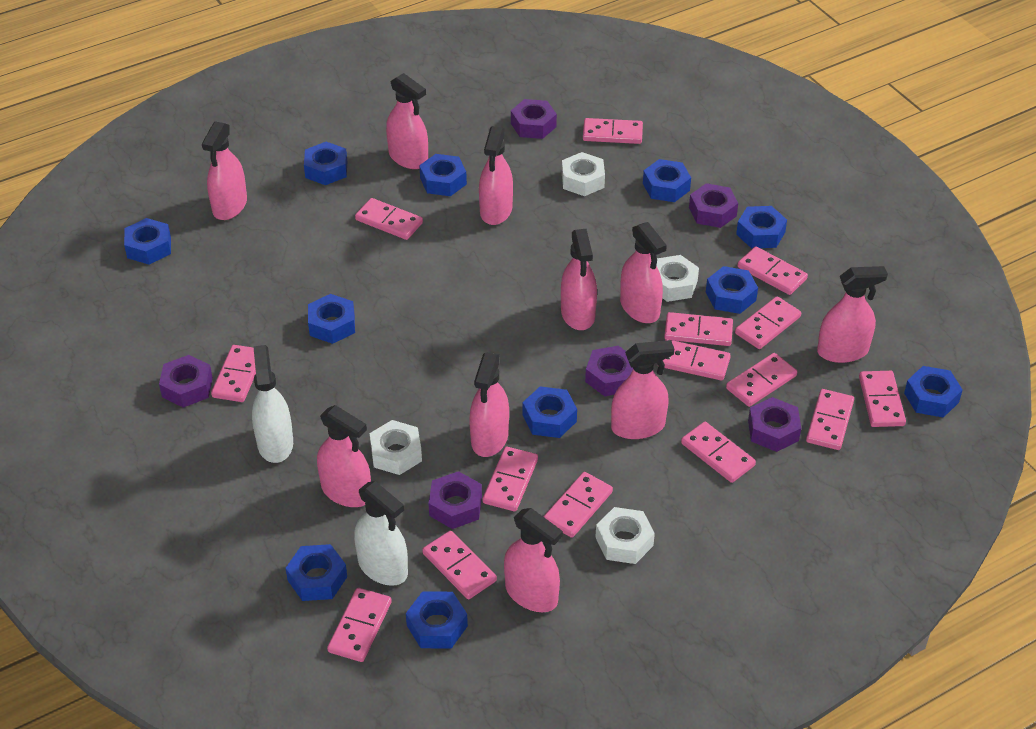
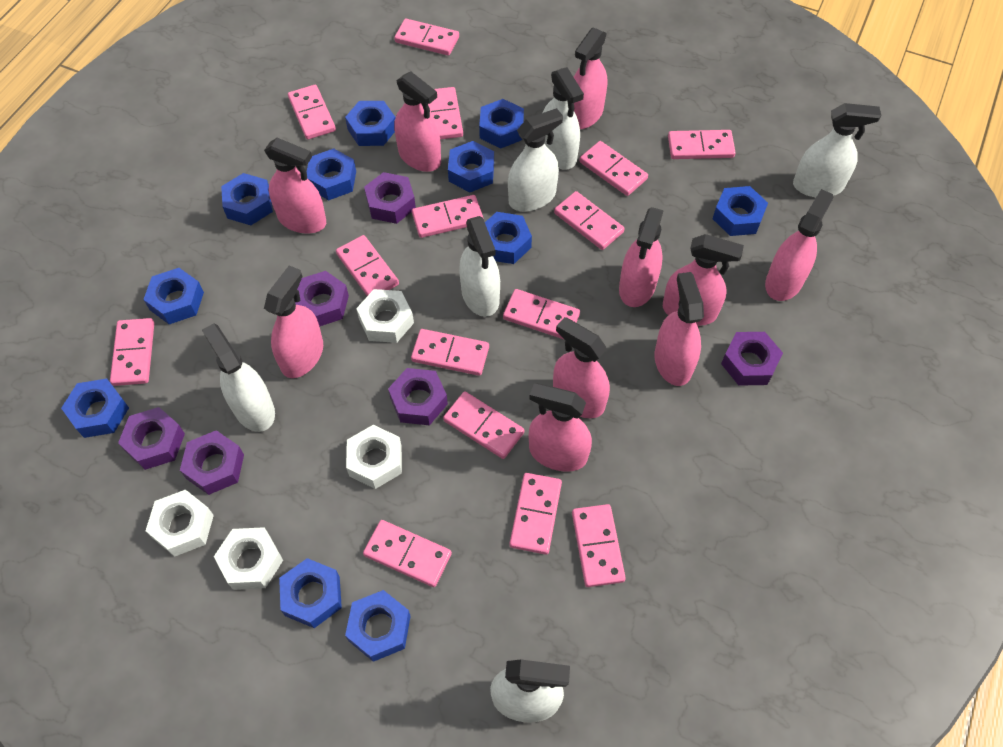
white spray bottle: 2 -> 6

